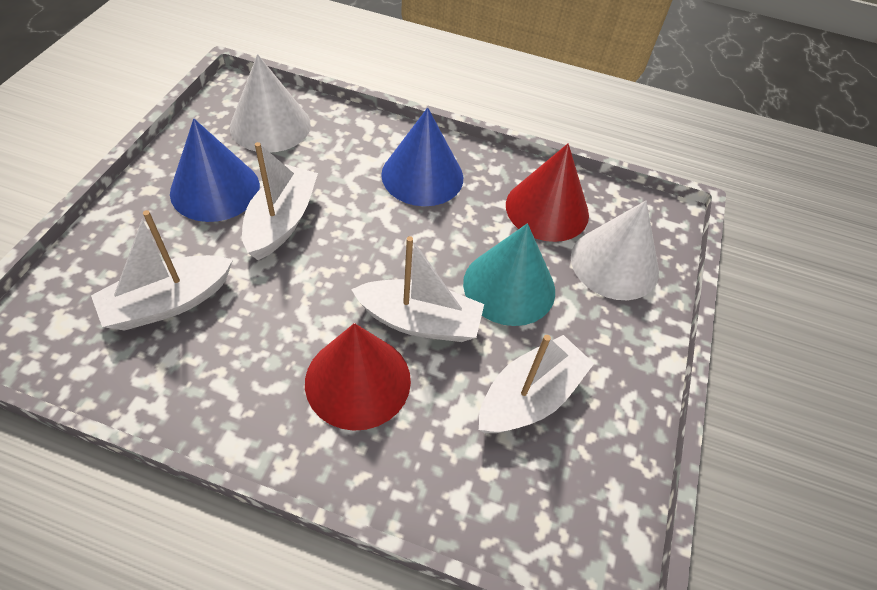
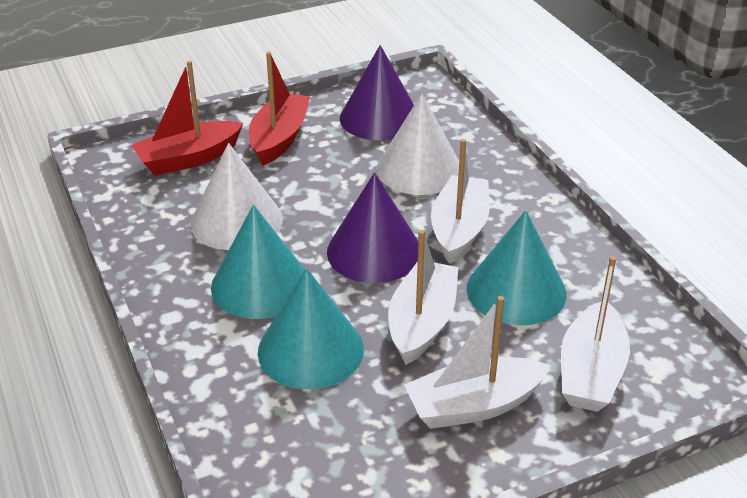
blue cone: 2 -> 0
purple cone: 0 -> 2
red boat: 0 -> 2
red cone: 2 -> 0
turquoise cone: 1 -> 3

